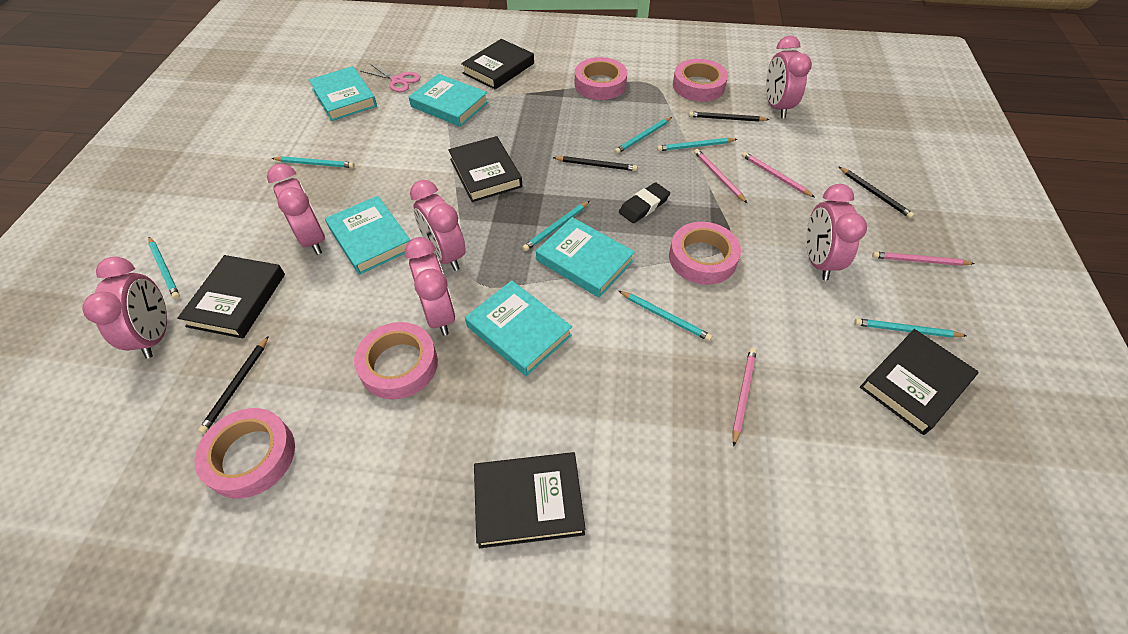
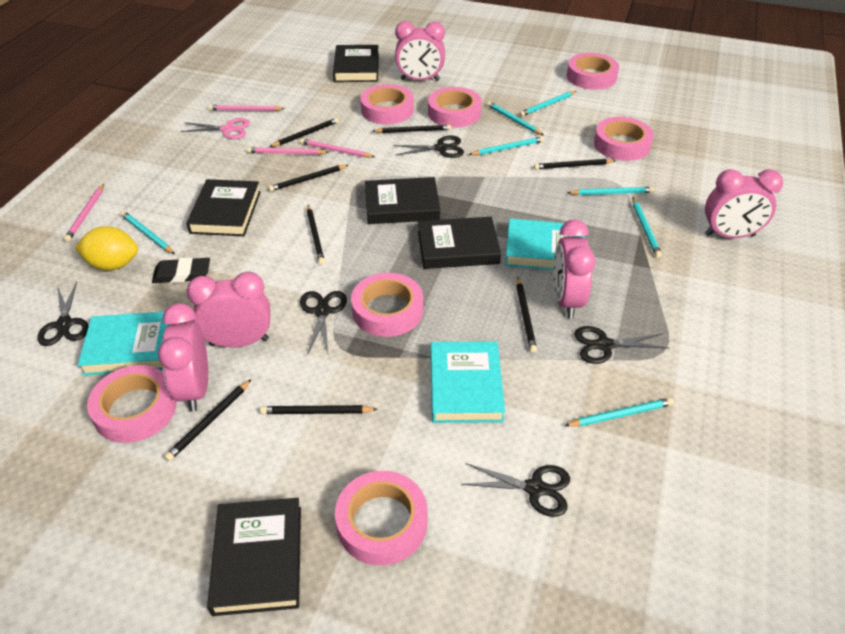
black pencil: 4 -> 8
black scissors: 0 -> 5
pink clock: 6 -> 5
pink tape: 5 -> 7
turquoise book: 5 -> 3
yellow lemon: 0 -> 1

